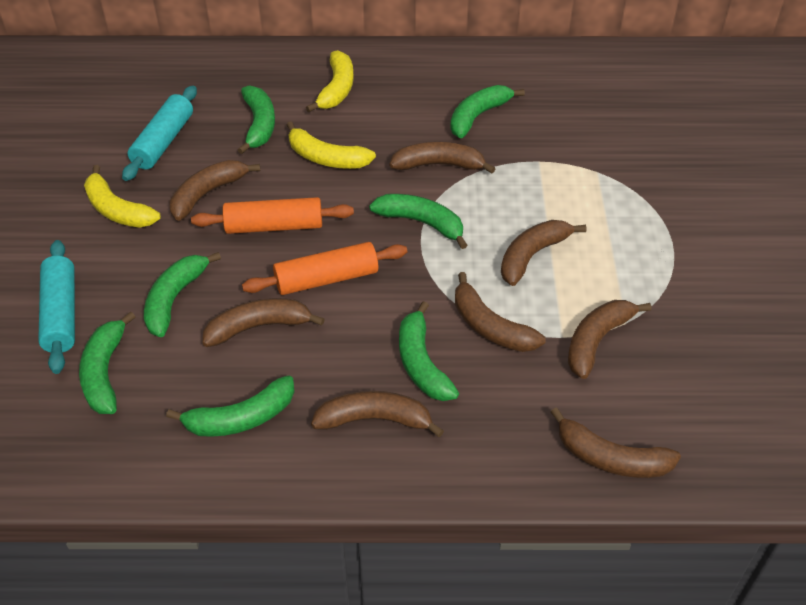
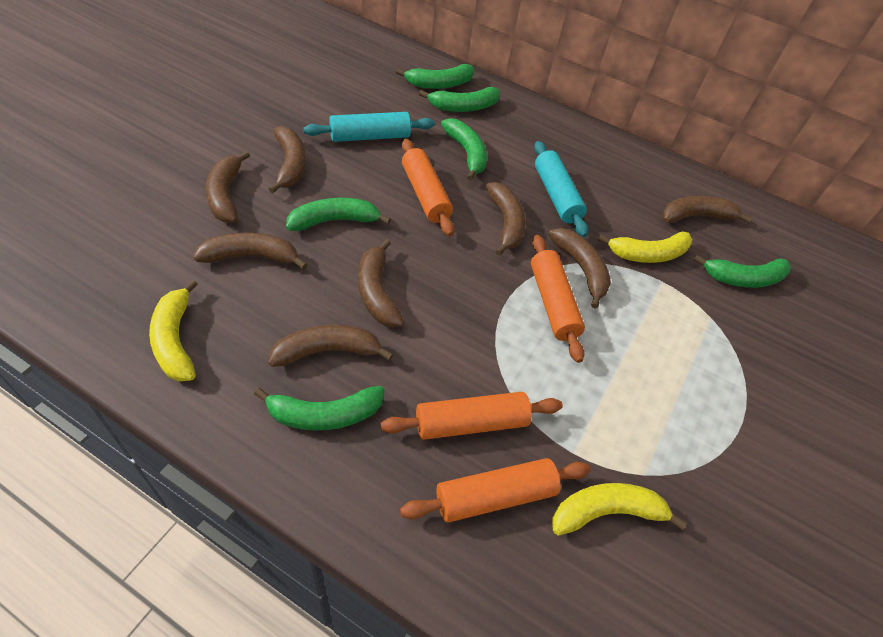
green banana: 7 -> 6
orange rolling pin: 2 -> 4

